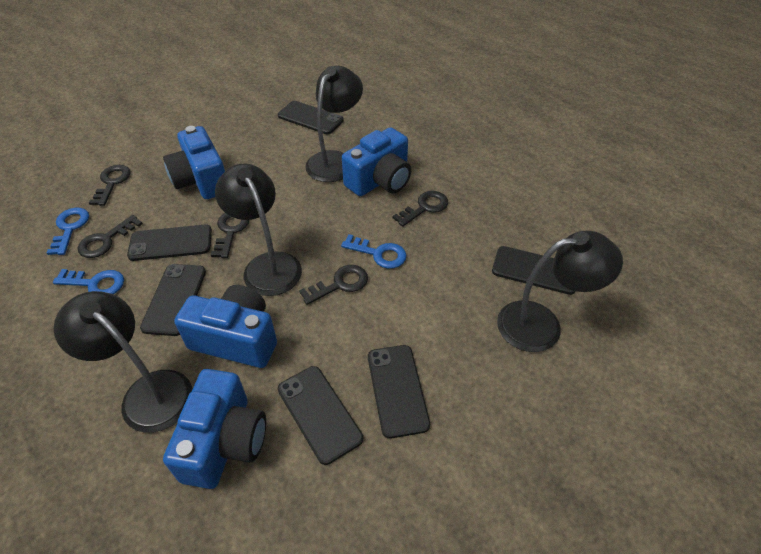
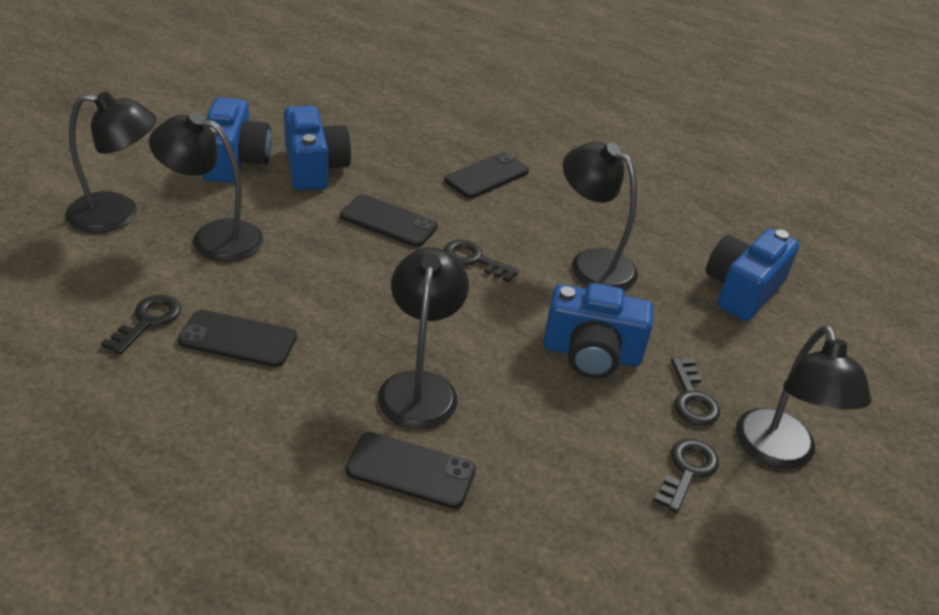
black key: 5 -> 4
black lamp: 4 -> 5
black phone: 6 -> 4
blue key: 3 -> 0

